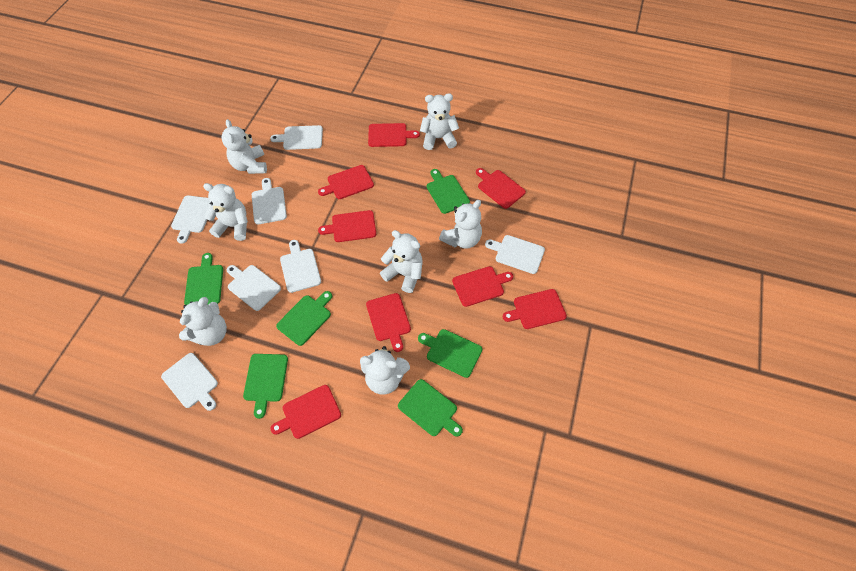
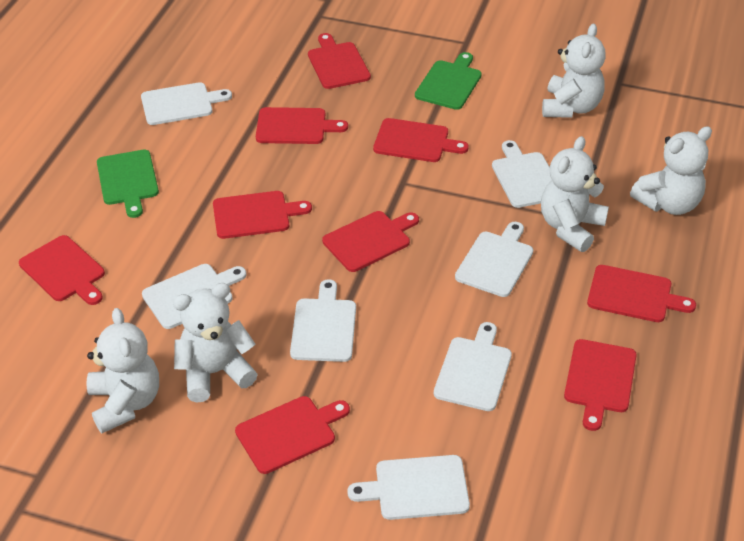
green cutting board: 6 -> 2
red cutting board: 8 -> 9
white teddy bear: 7 -> 5

